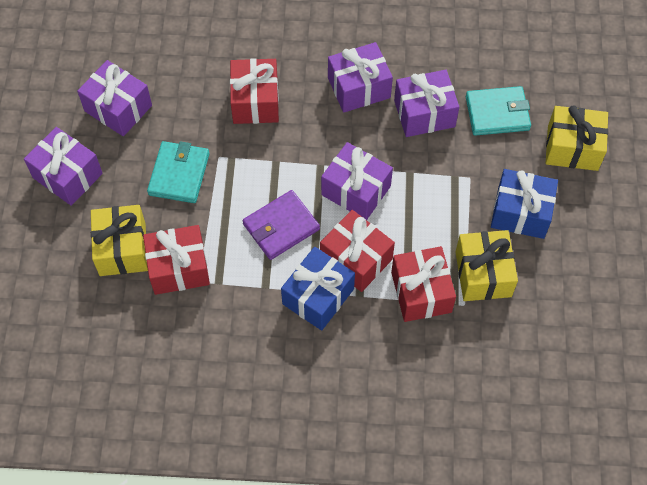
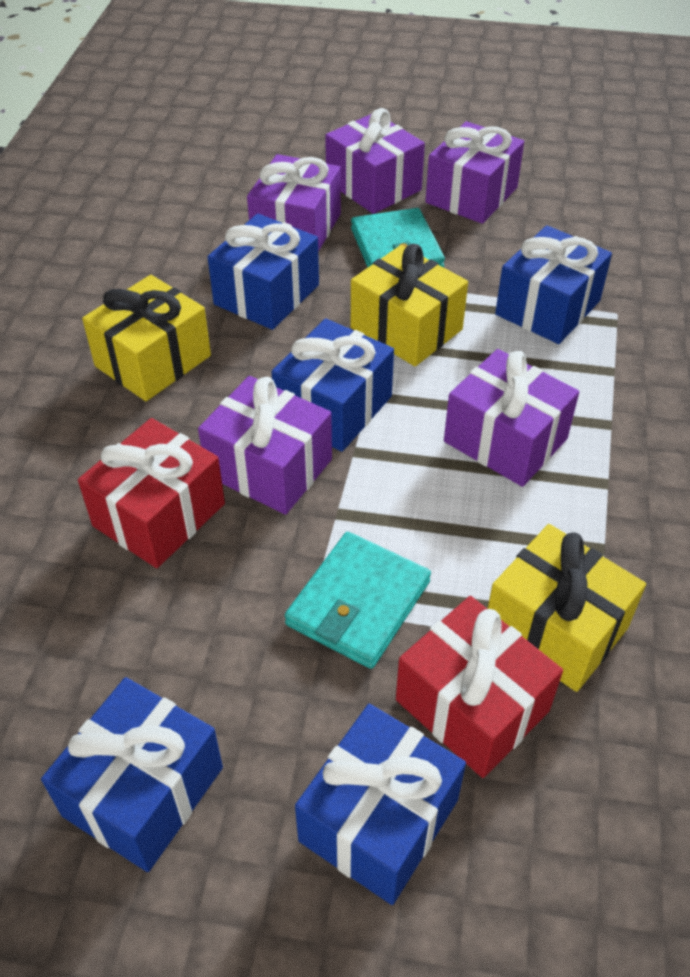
blue gift: 2 -> 5
purple wallet: 1 -> 0
red gift: 4 -> 2

